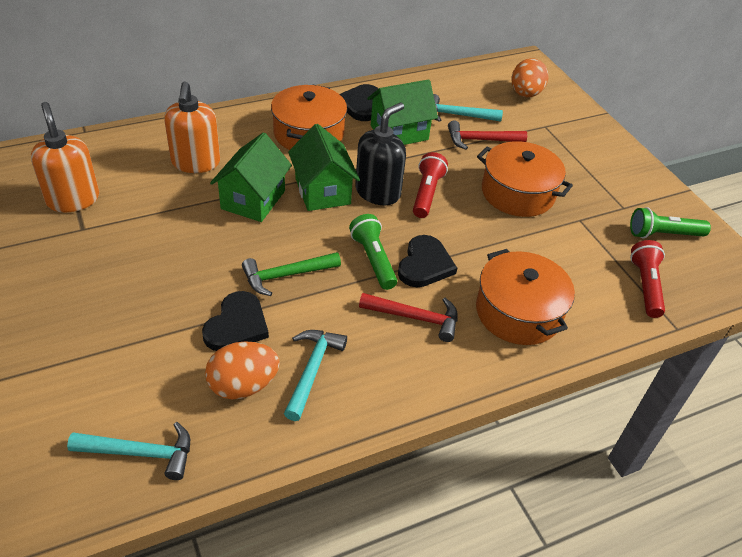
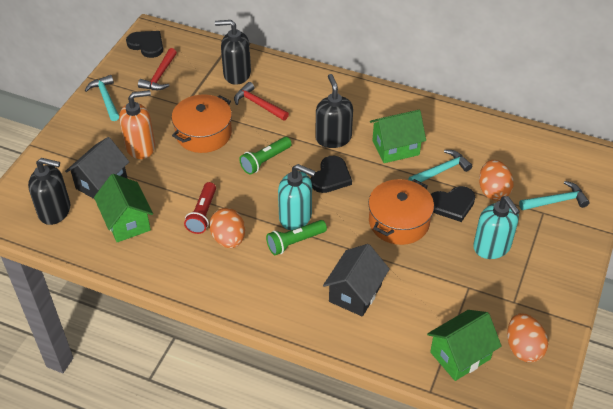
black house: 0 -> 2
black soap dispenser: 1 -> 3
green hammer: 1 -> 0
orange egg: 2 -> 3
orange pot: 3 -> 2
orange soap dispenser: 2 -> 1
red flashlight: 2 -> 1
turquoise soap dispenser: 0 -> 2

